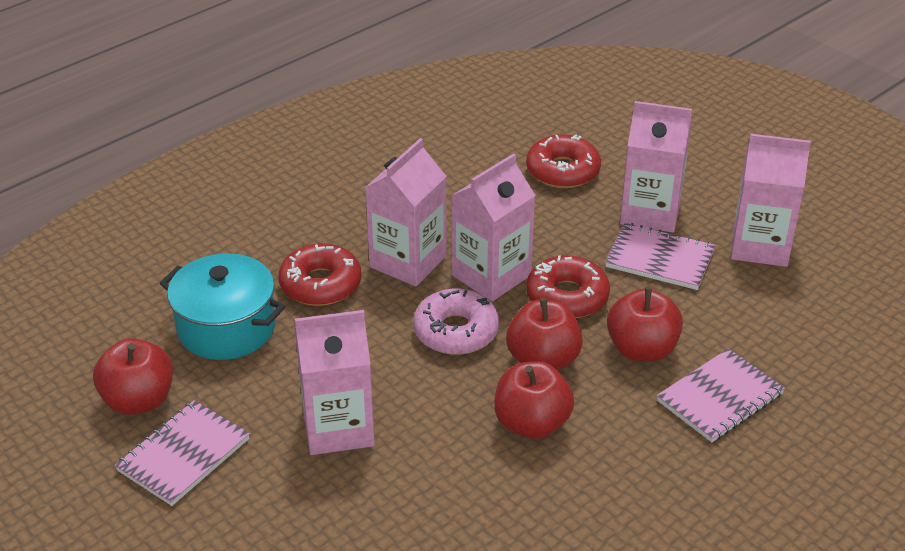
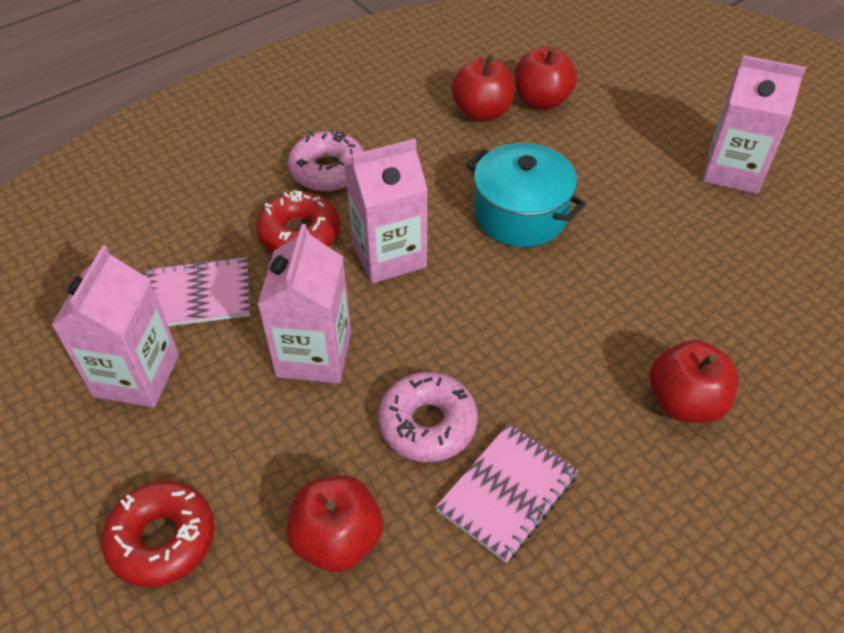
pink carton: 5 -> 4
pink donut: 1 -> 2
pink notebook: 3 -> 2
red donut: 3 -> 2

